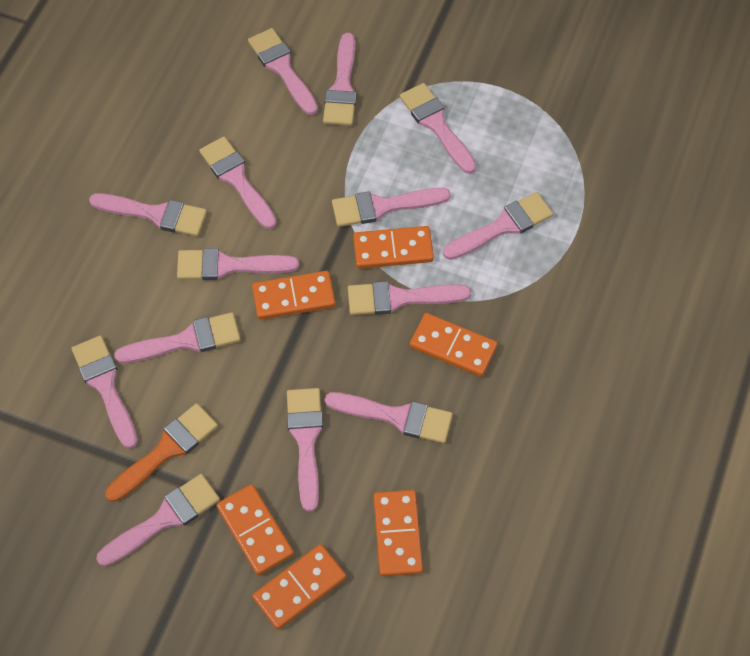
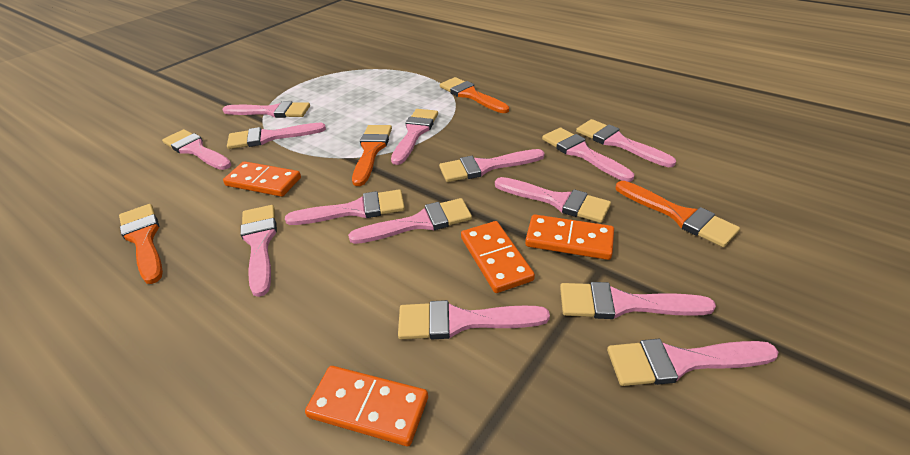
orange brush: 1 -> 4
orange domino: 6 -> 4

